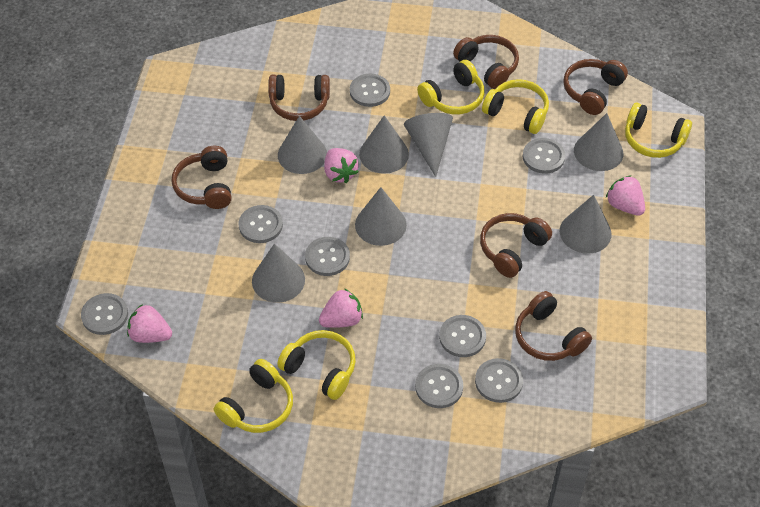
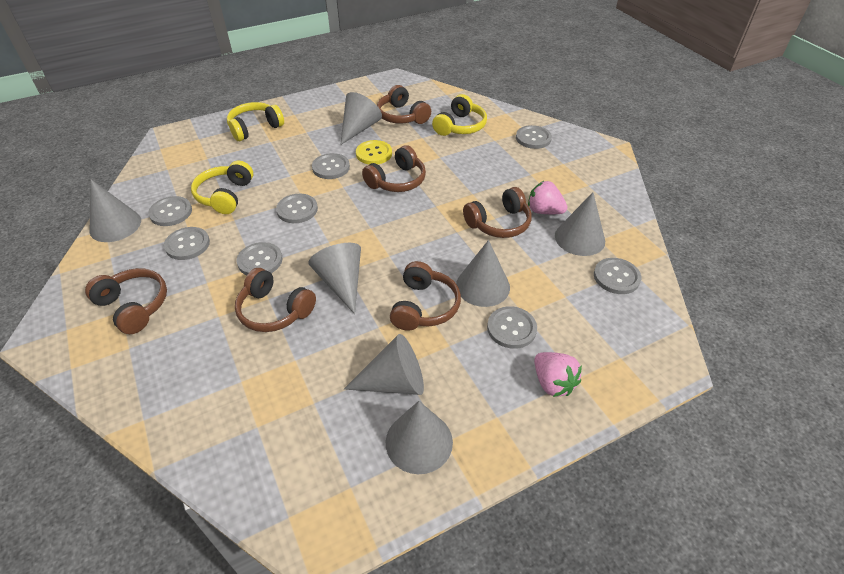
pink strawberry: 4 -> 2
yellow button: 0 -> 1
yellow headphones: 5 -> 3

